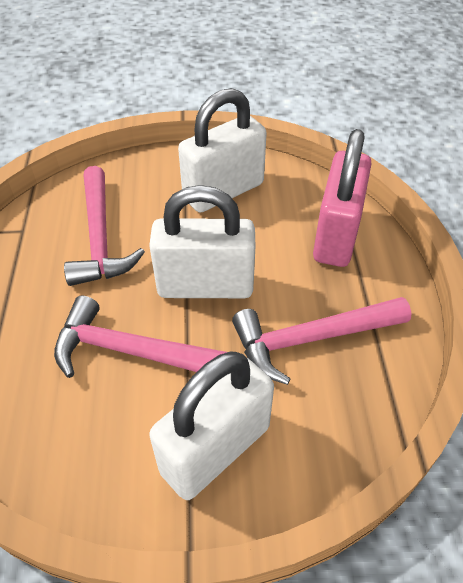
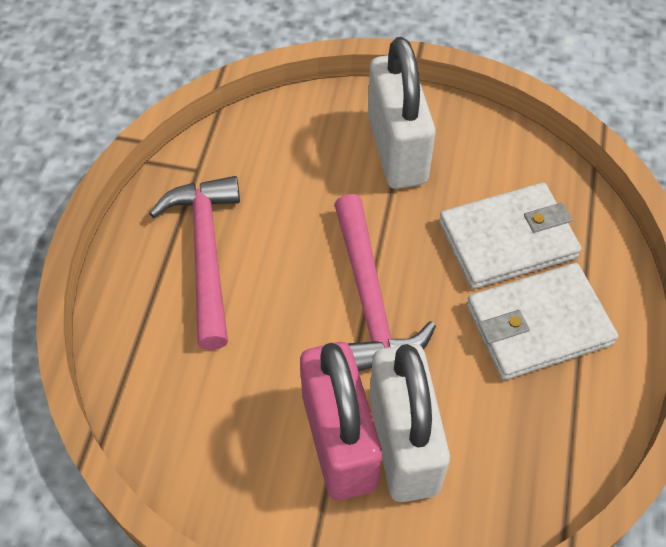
pink hammer: 3 -> 2
white padlock: 3 -> 2
white wallet: 0 -> 2

